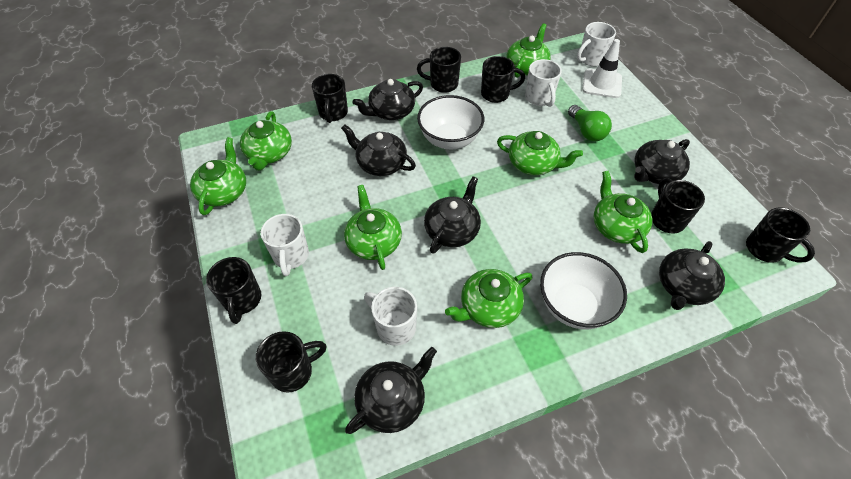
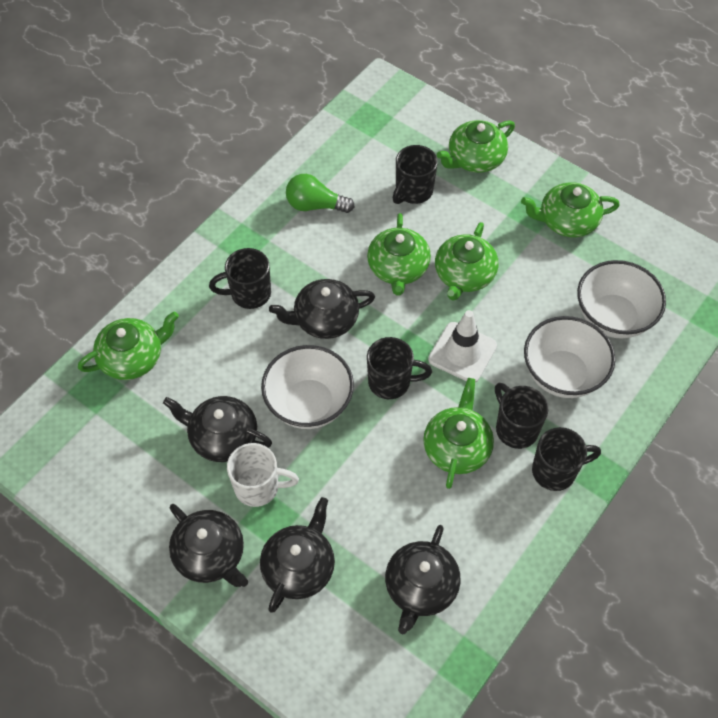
black mug: 7 -> 5
black teapot: 6 -> 5
green teapot: 7 -> 6
white bowl: 2 -> 3
white mug: 4 -> 1

